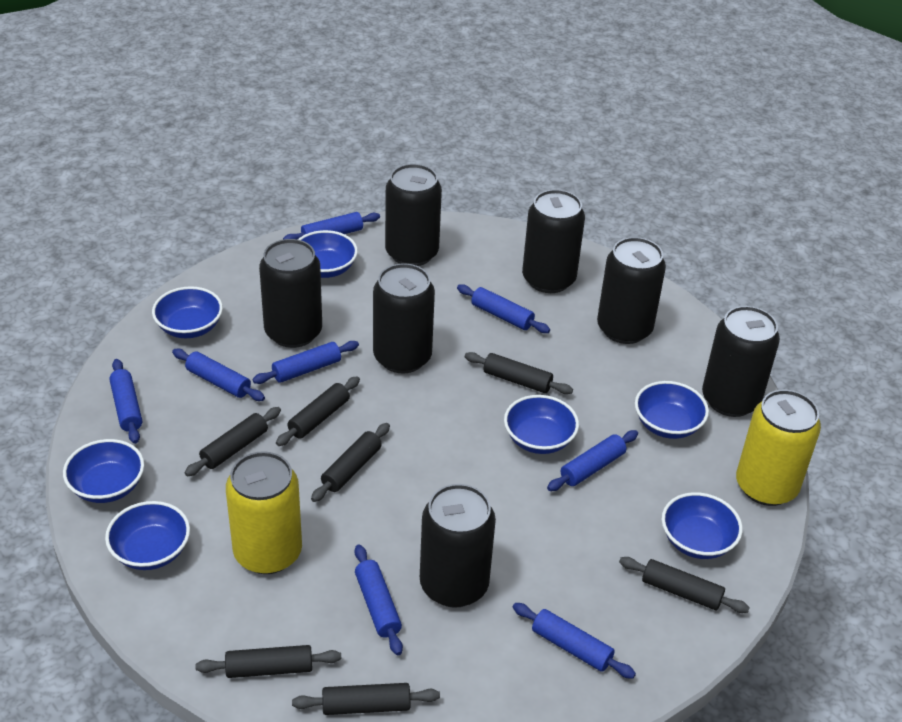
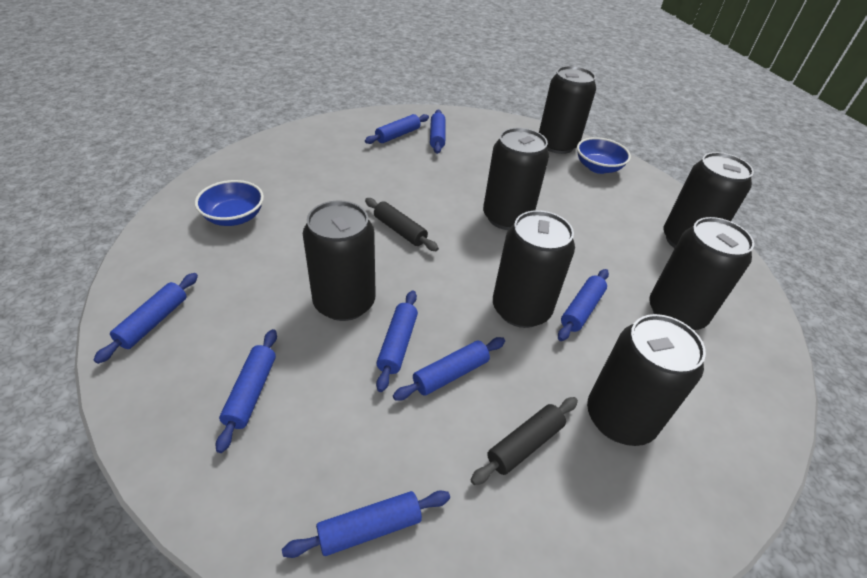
black rolling pin: 7 -> 2
blue bowl: 7 -> 2
yellow can: 2 -> 0

